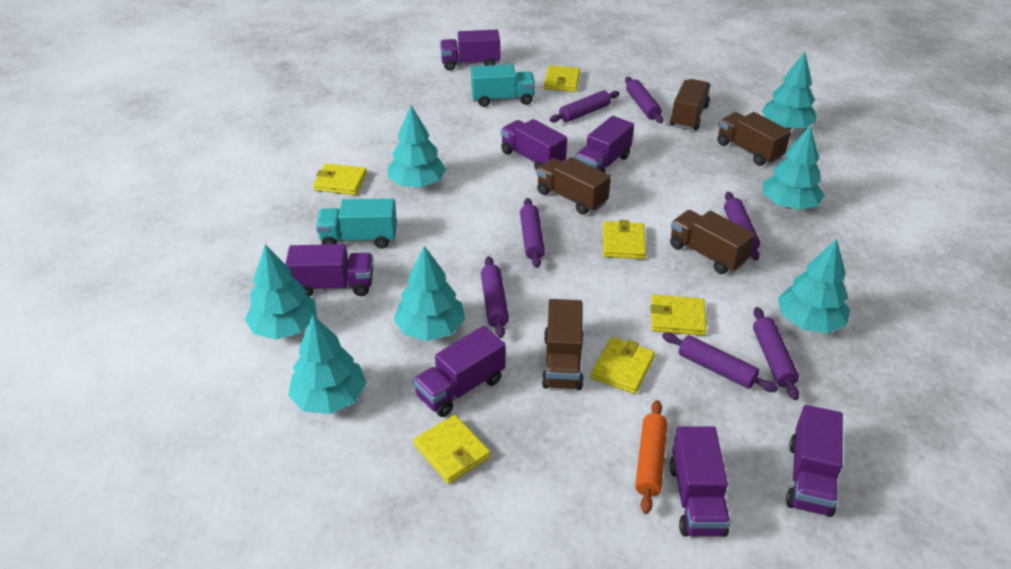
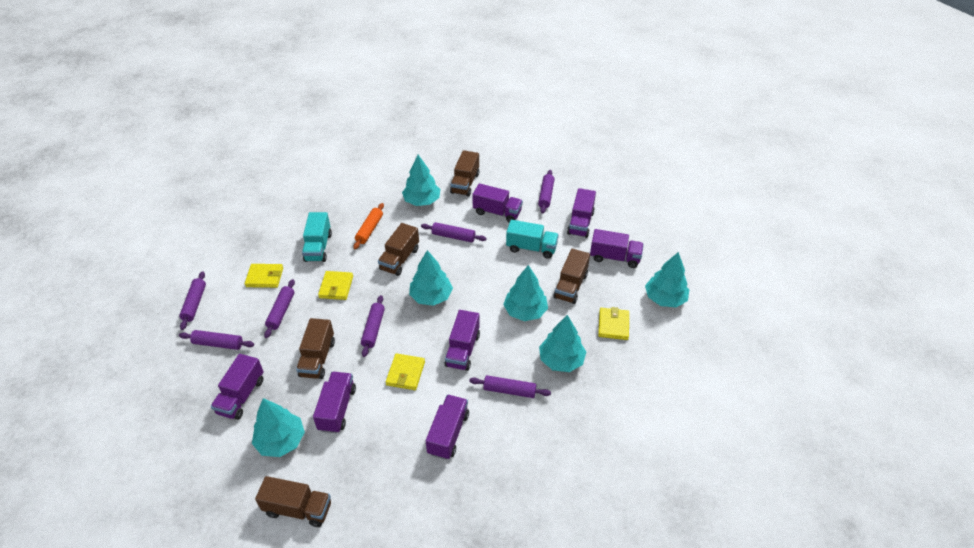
turquoise tree: 7 -> 6
yellow wallet: 6 -> 4

